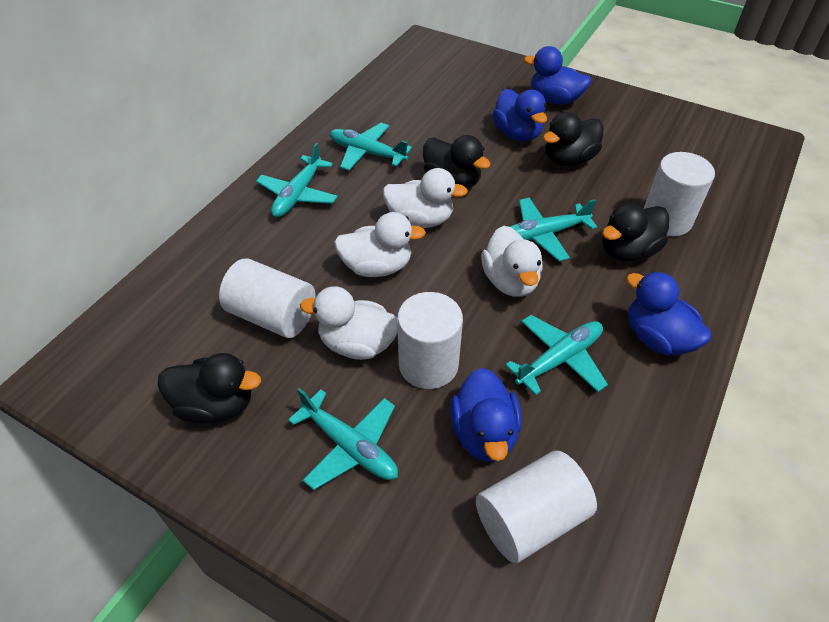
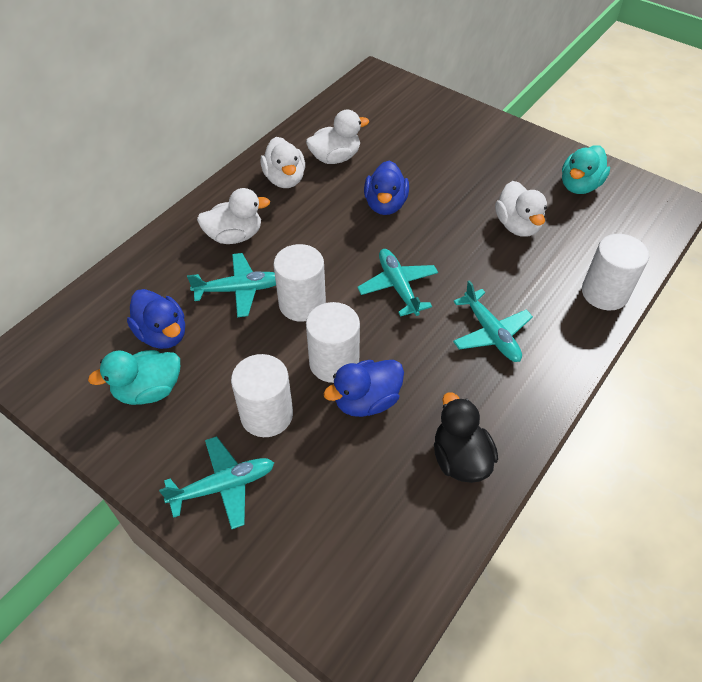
black duck: 4 -> 1
blue duck: 4 -> 3
turquoise duck: 0 -> 2
turquoise plane: 5 -> 4

